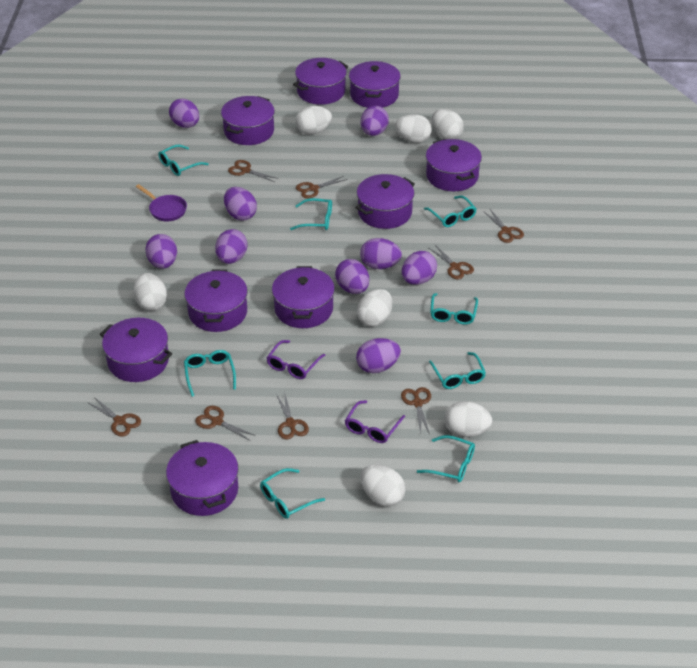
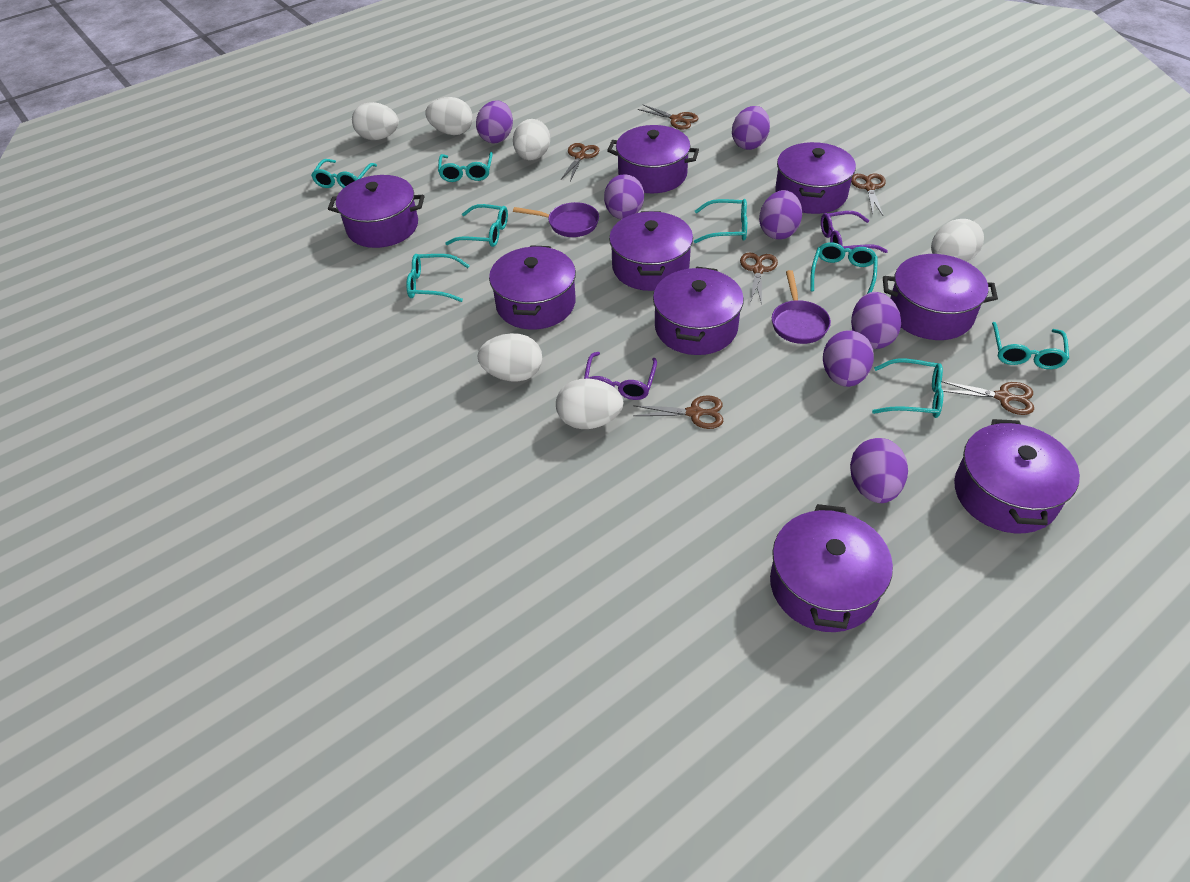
brown scissors: 8 -> 6
purple egg: 9 -> 7
purple pan: 1 -> 2
white egg: 7 -> 6

